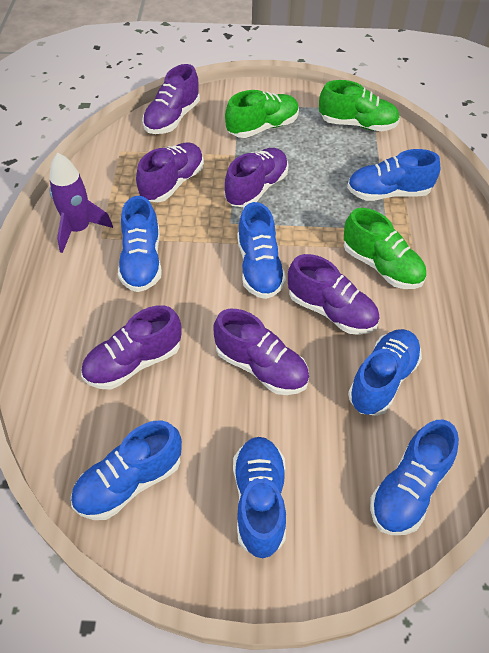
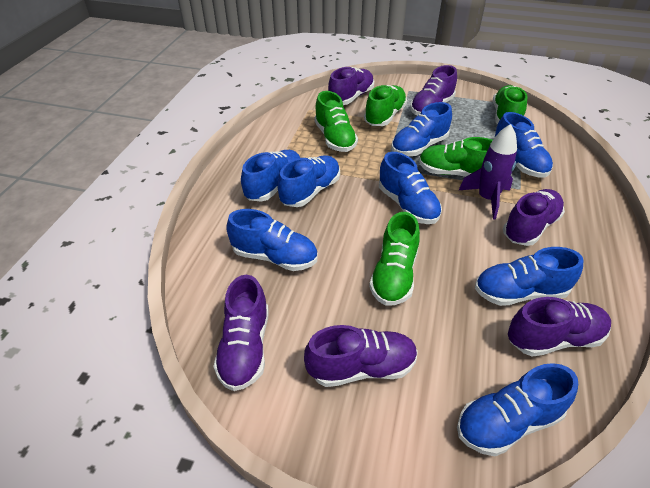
blue shoe: 7 -> 8
green shoe: 3 -> 5

